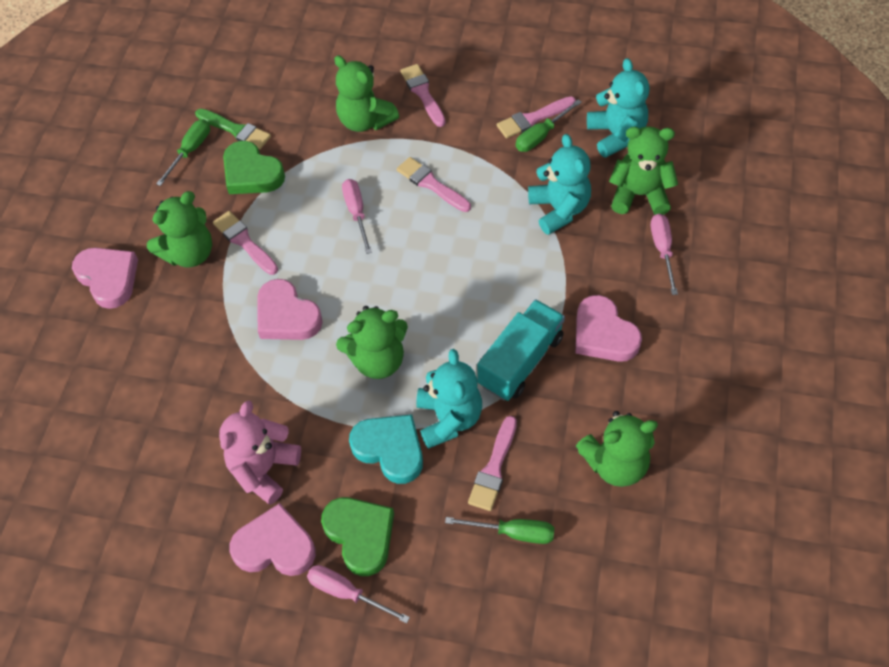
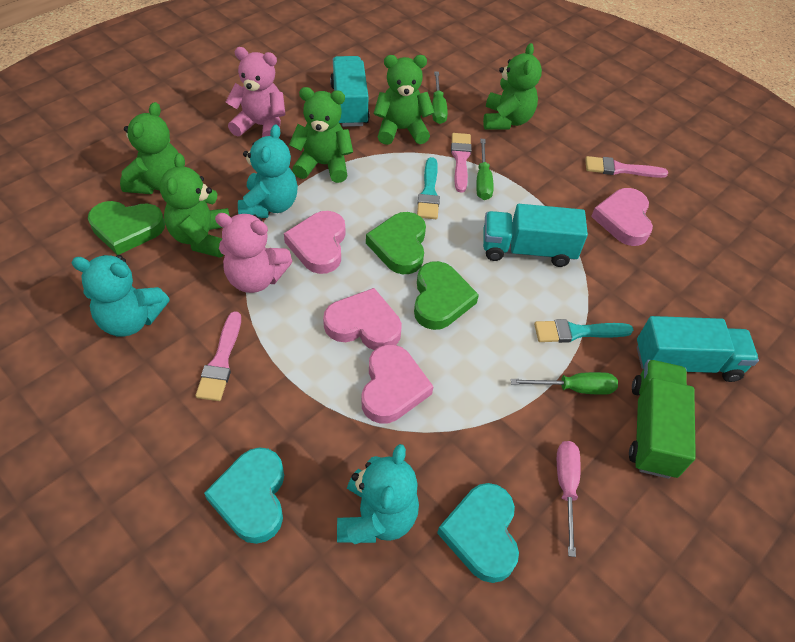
green brush: 1 -> 0
green heart: 2 -> 3
green truck: 0 -> 1
pink brush: 5 -> 3
pink screwdriver: 3 -> 1
pink teddy bear: 1 -> 2
turquoise brush: 0 -> 2
turquoise heart: 1 -> 2
turquoise truck: 1 -> 3

